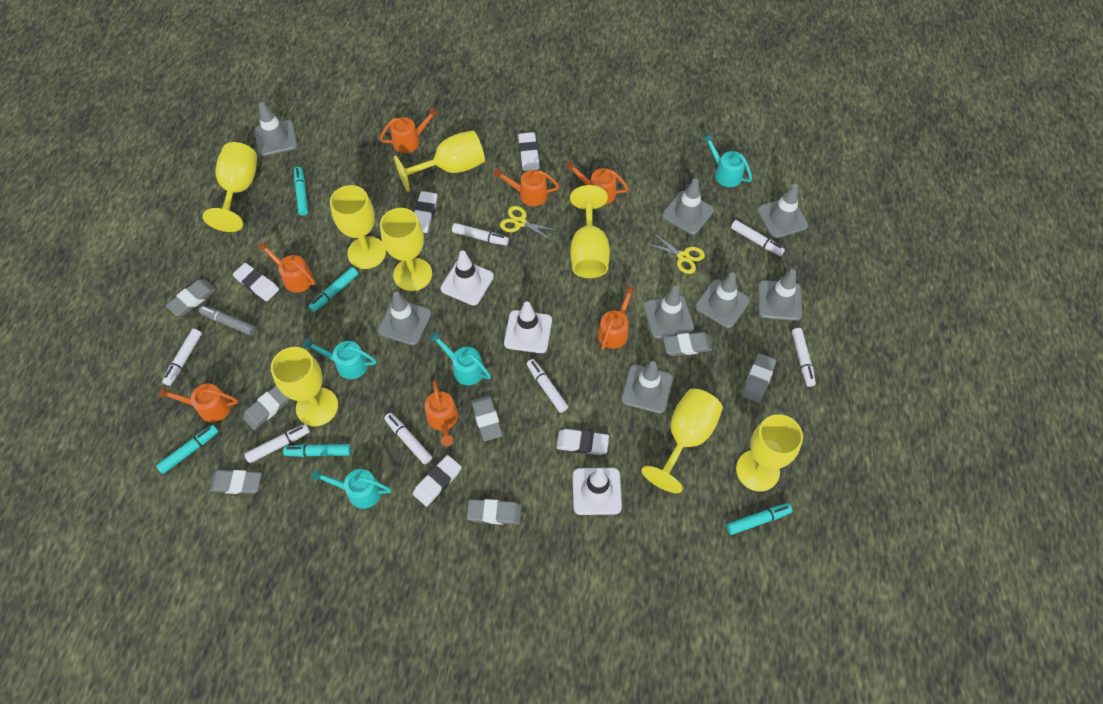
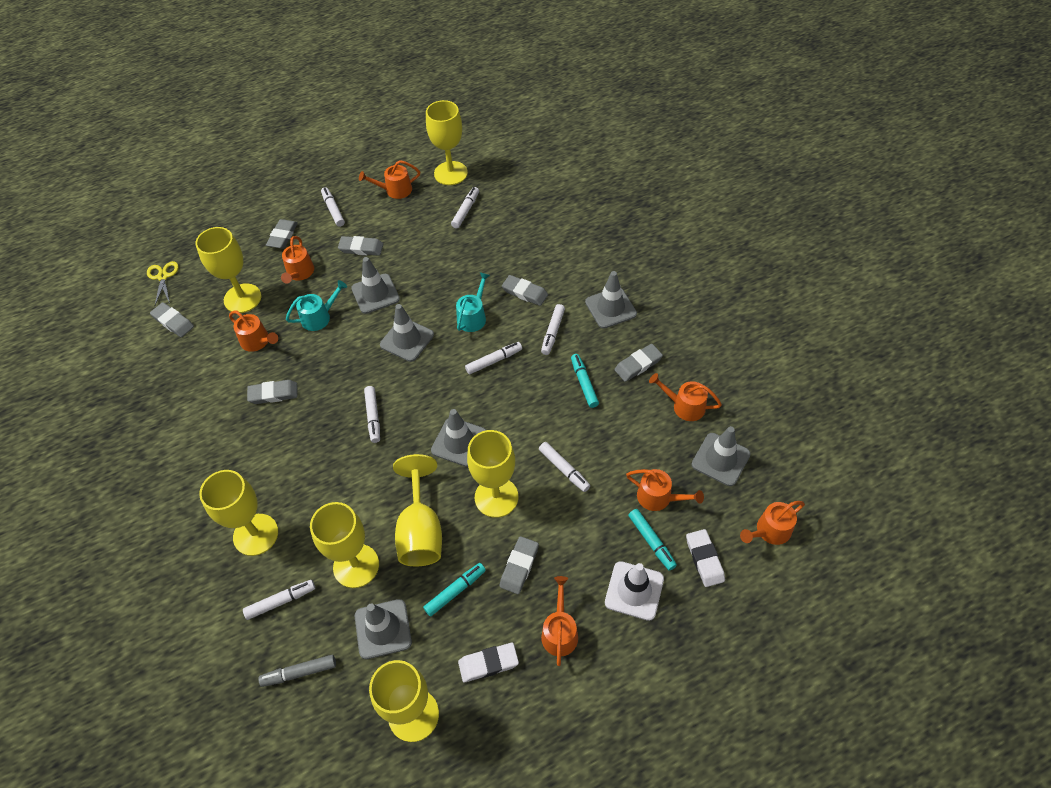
grey traffic cone: 8 -> 6
turquoise marker: 5 -> 3
turquoise watering can: 4 -> 2
white eraser: 5 -> 2
white traffic cone: 3 -> 1
yellow goblet: 8 -> 7
yellow scissors: 2 -> 1

